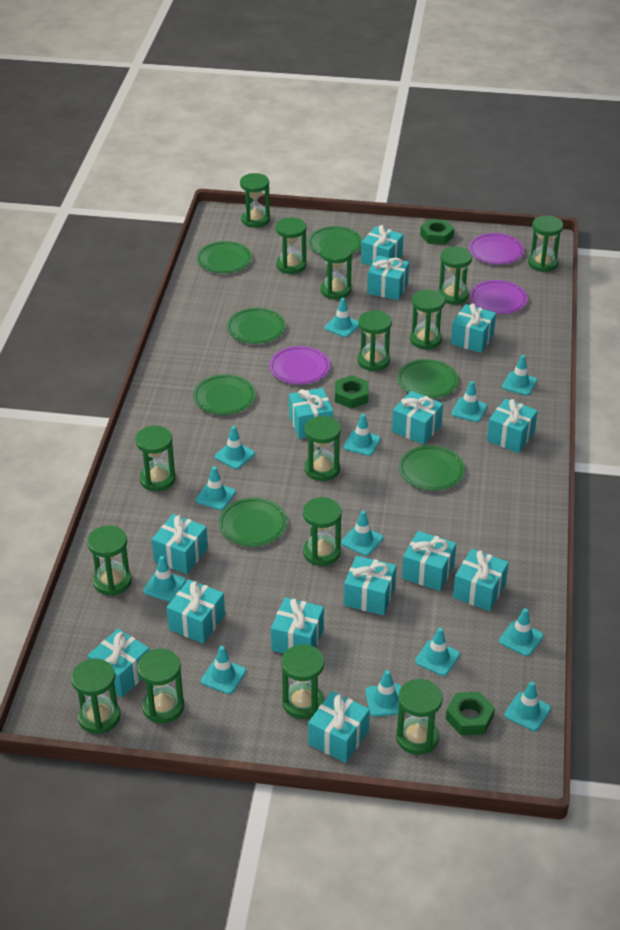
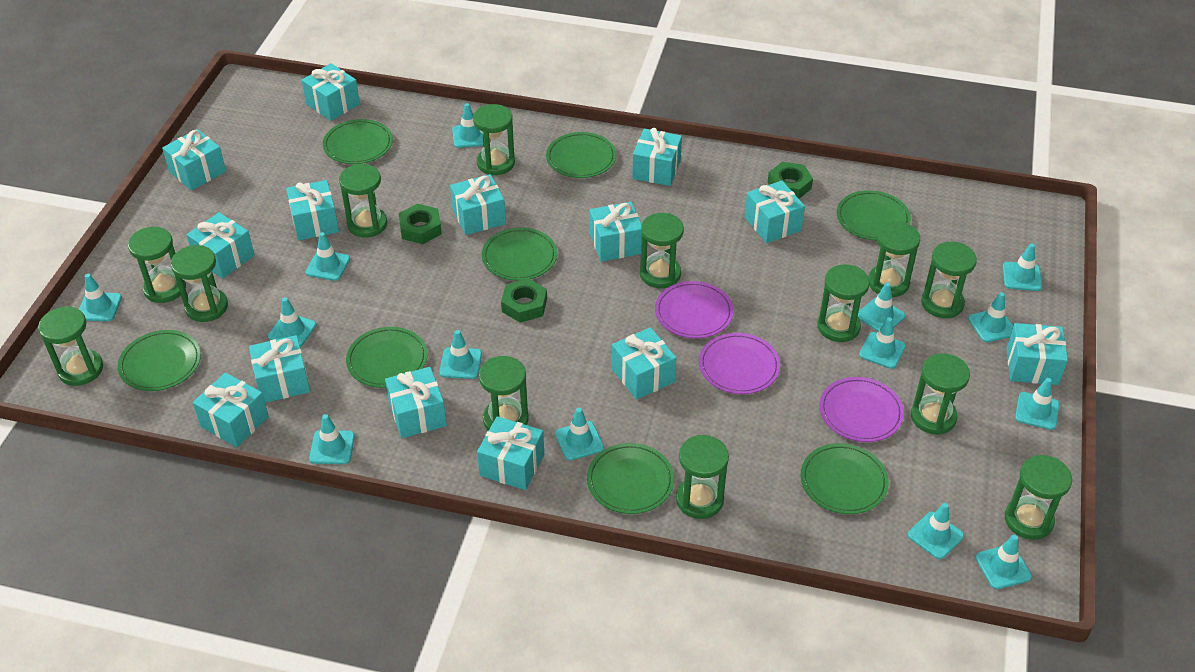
green hourglass: 15 -> 13
green plate: 7 -> 8
turquoise traffic cone: 13 -> 14

